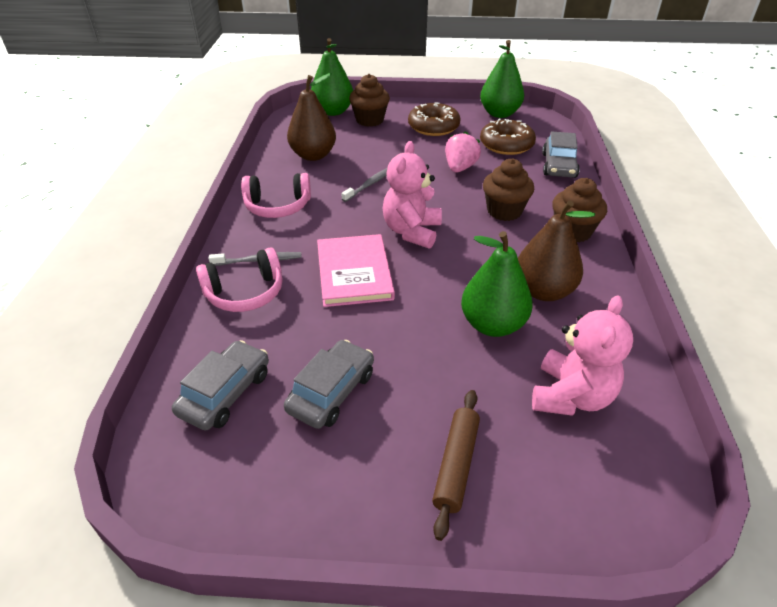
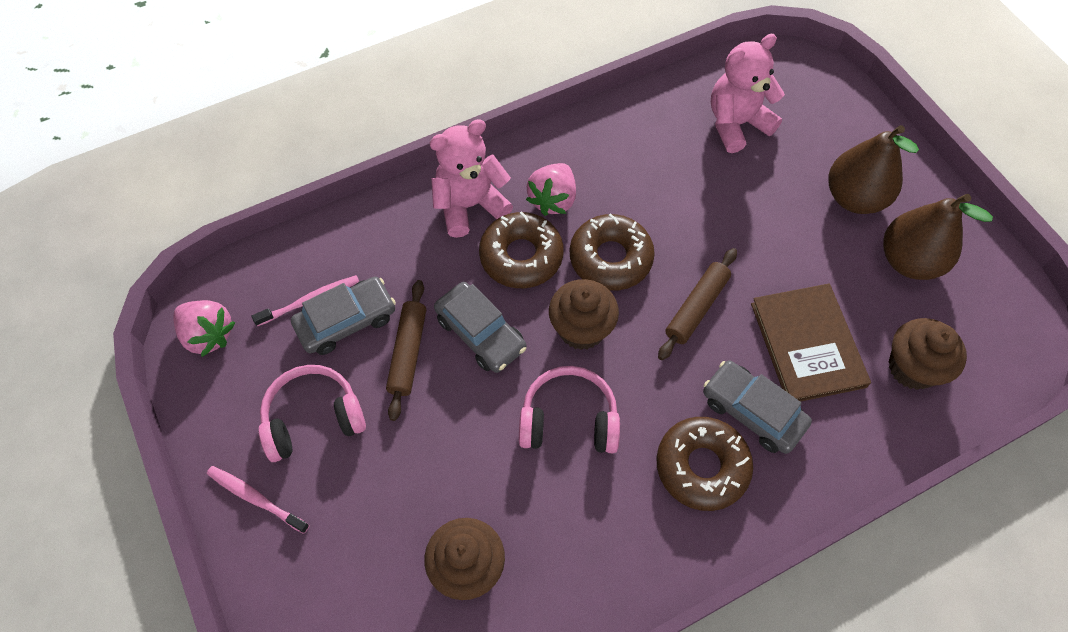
brown book: 0 -> 1
brown donut: 2 -> 3
brown rolling pin: 1 -> 2
green pear: 3 -> 0
grey toothbrush: 2 -> 0
pink book: 1 -> 0
pink strawberry: 1 -> 2
pink toothbrush: 0 -> 2

